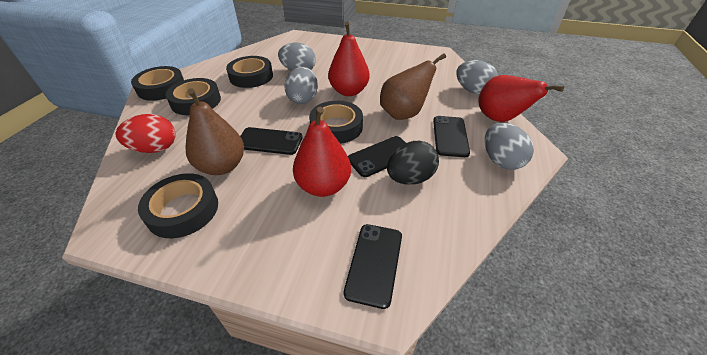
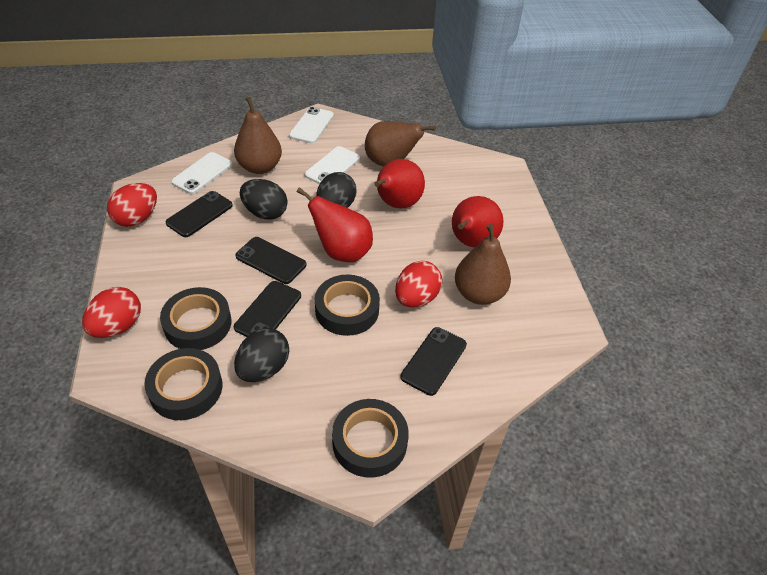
black egg: 1 -> 3
black tape: 5 -> 4
brown pear: 2 -> 3
grey egg: 4 -> 0
red egg: 1 -> 3
white phone: 0 -> 3

